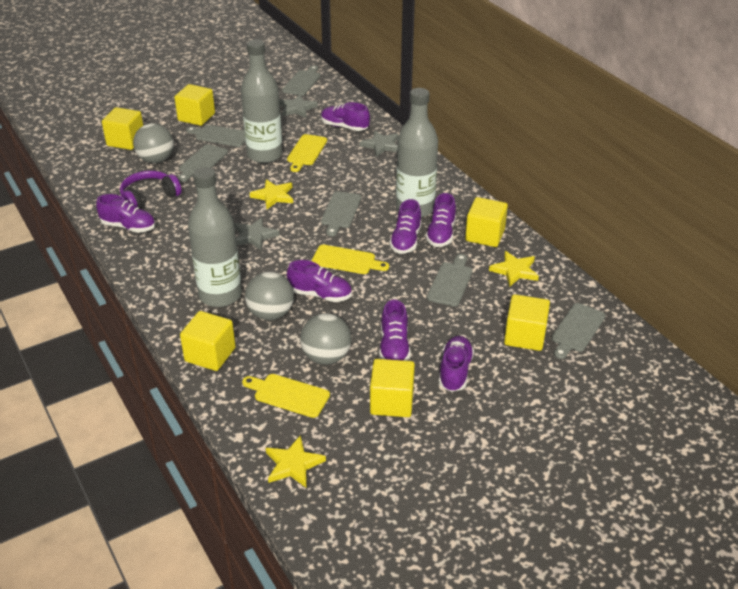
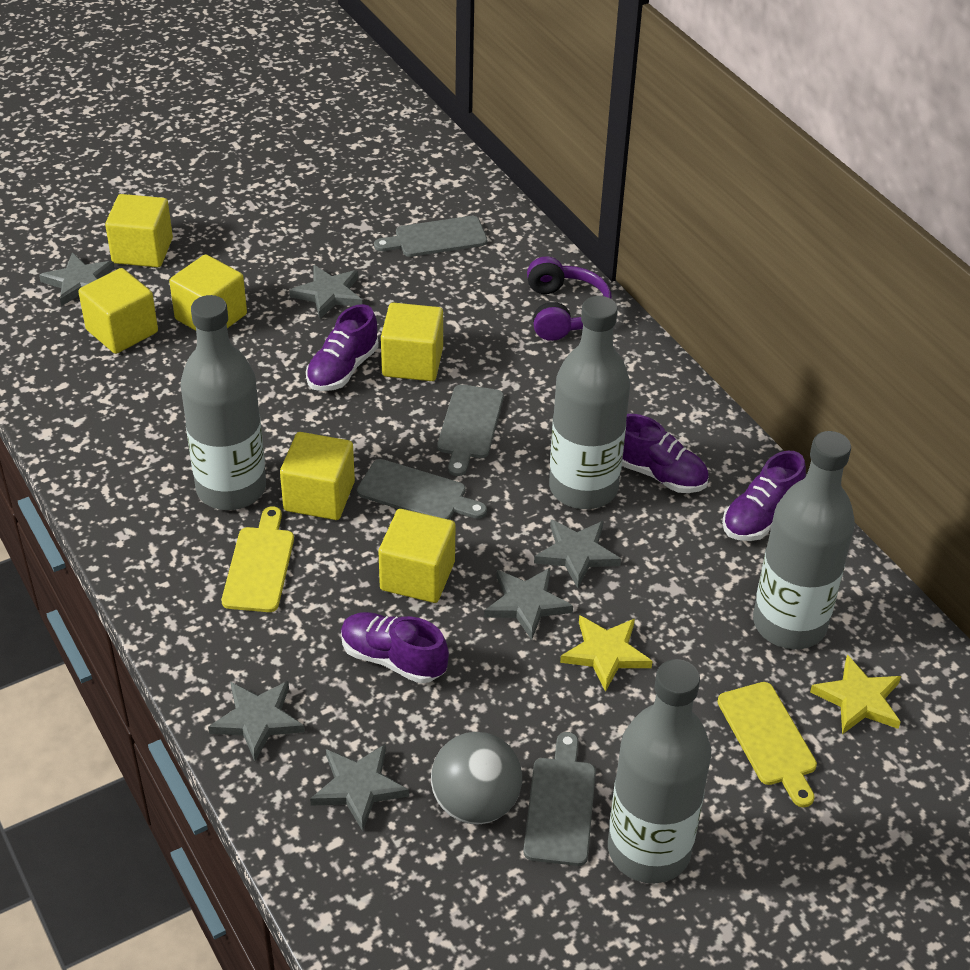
grey ball: 3 -> 1
grey bottle: 3 -> 4
grey cutting board: 6 -> 4
grey star: 3 -> 6
purple shoe: 7 -> 4
yellow cutting board: 3 -> 2
yellow star: 3 -> 2

